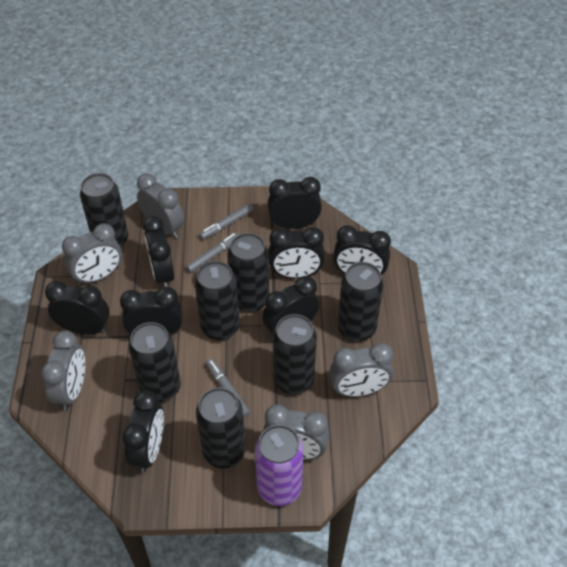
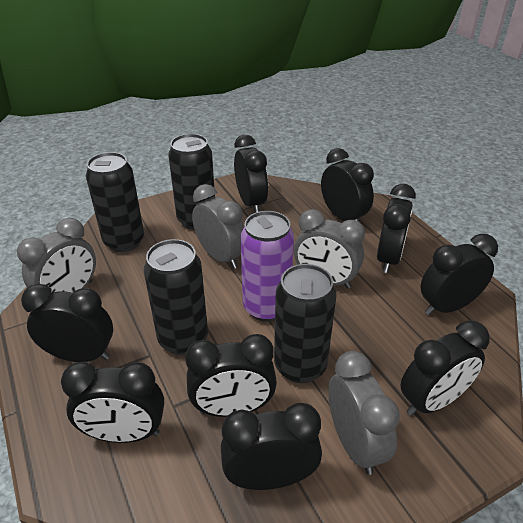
black can: 7 -> 4
black clock: 8 -> 9
grey clock: 5 -> 4
grey marker: 3 -> 0

